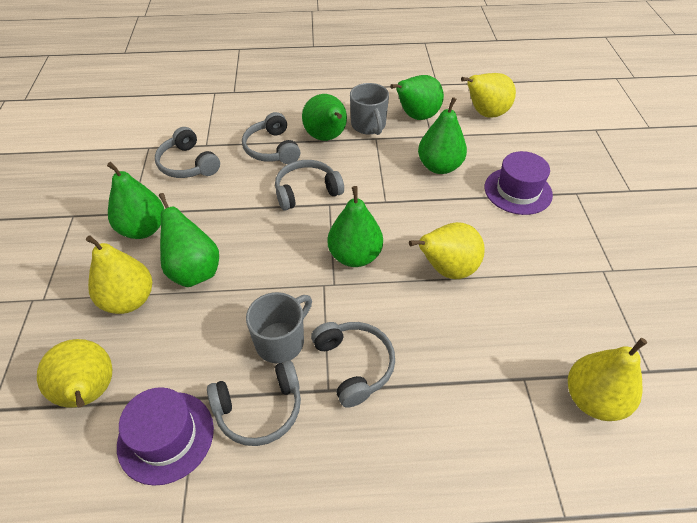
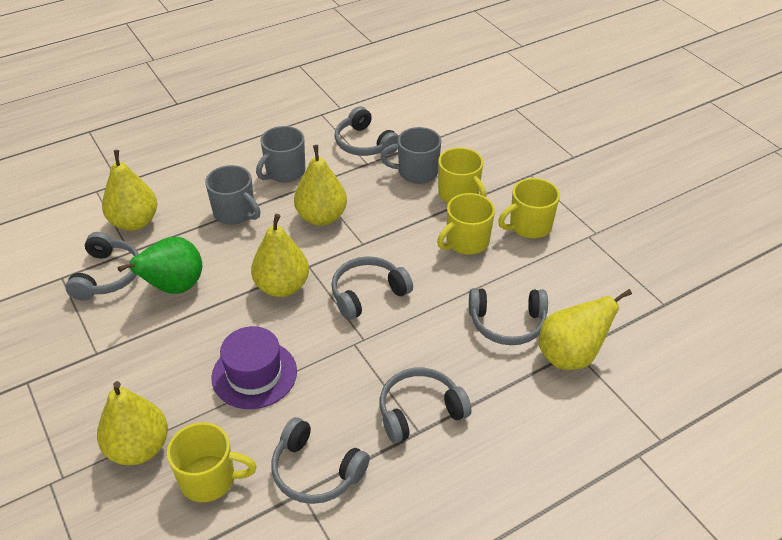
green pear: 6 -> 1
grey headphones: 5 -> 6
grey mug: 2 -> 3
purple hat: 2 -> 1
yellow mug: 0 -> 4

